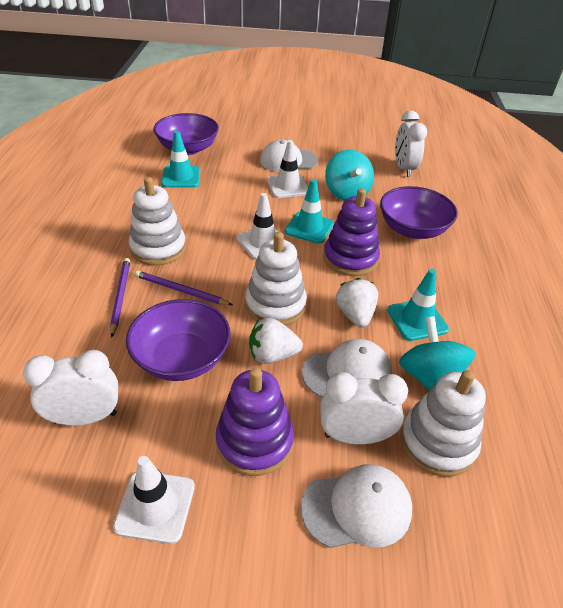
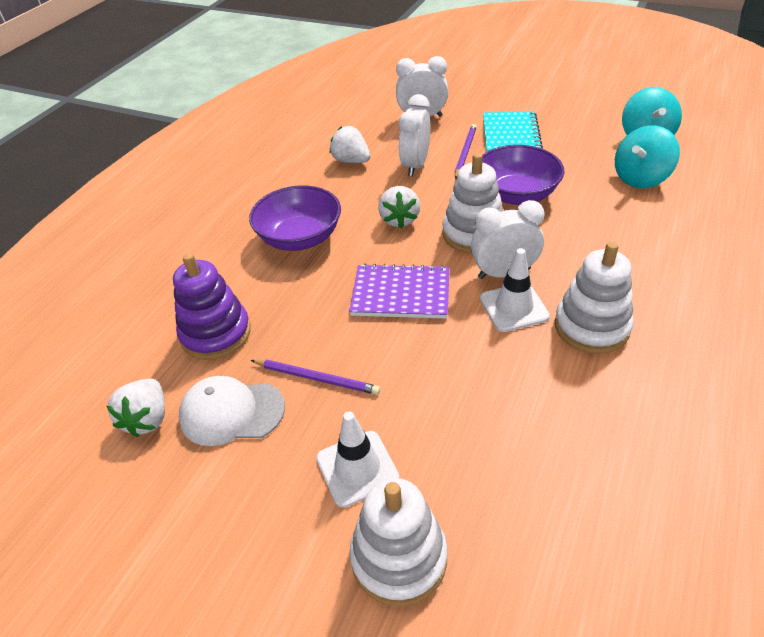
purple bowl: 3 -> 2
purple notebook: 0 -> 1
purple stacking toy: 2 -> 1
turquoise notebook: 0 -> 1
turquoise traffic cone: 3 -> 0
white cap: 3 -> 1
white strawberry: 2 -> 3
white traffic cone: 3 -> 2

